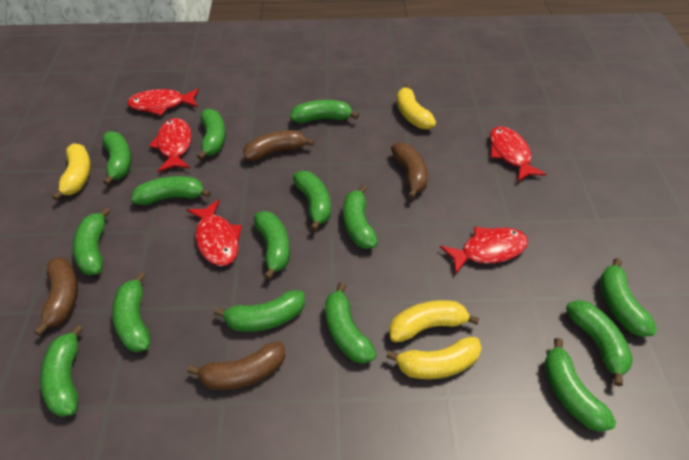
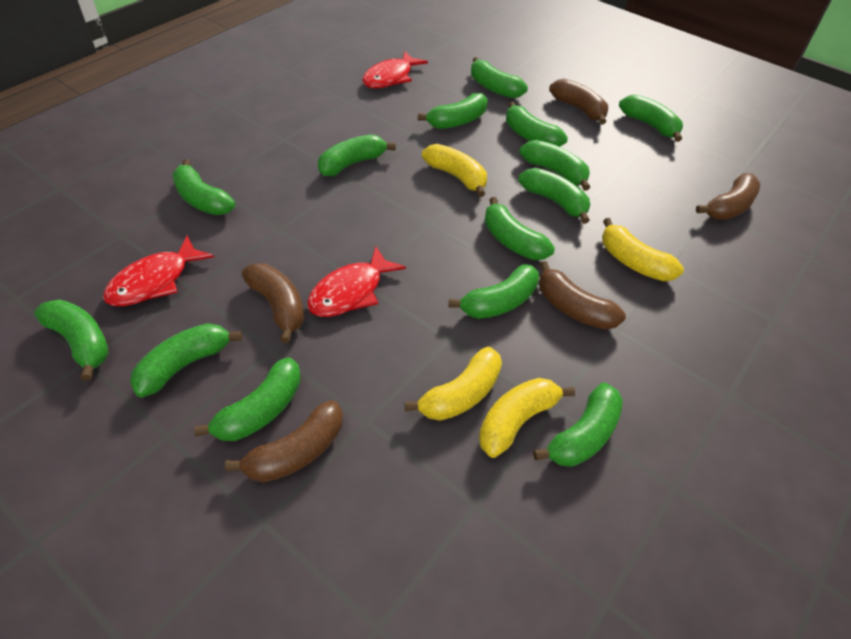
brown banana: 4 -> 5
green banana: 15 -> 14
red fish: 5 -> 3

